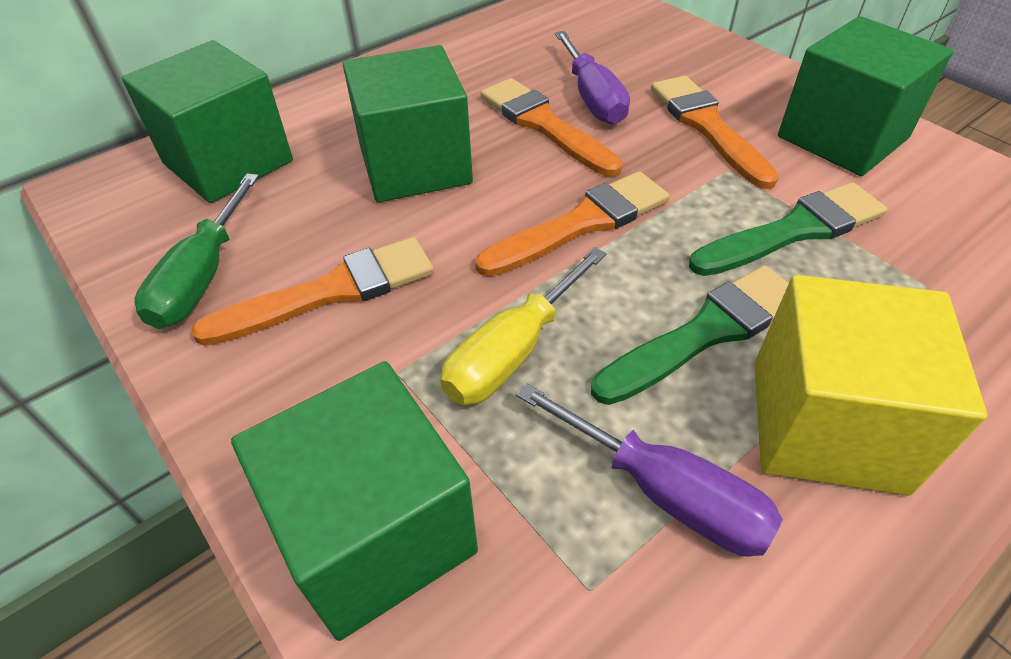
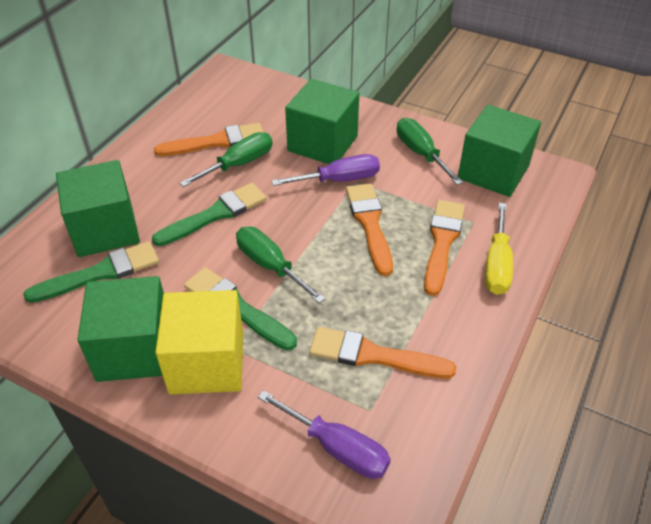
green brush: 2 -> 3
green screwdriver: 1 -> 3

